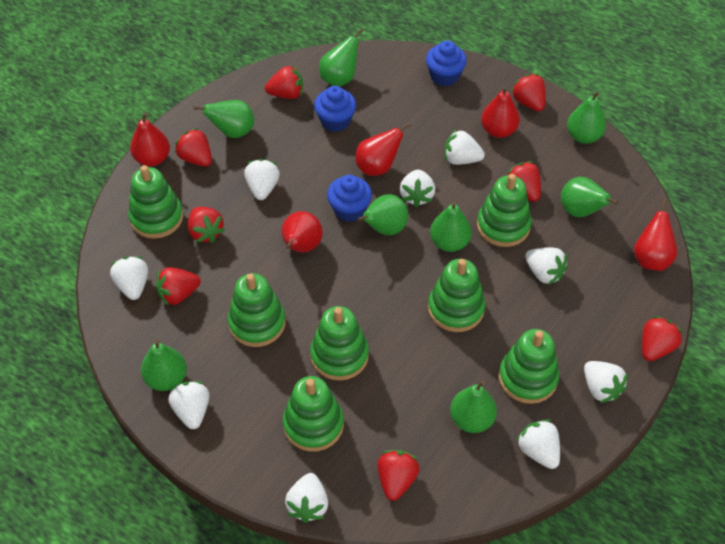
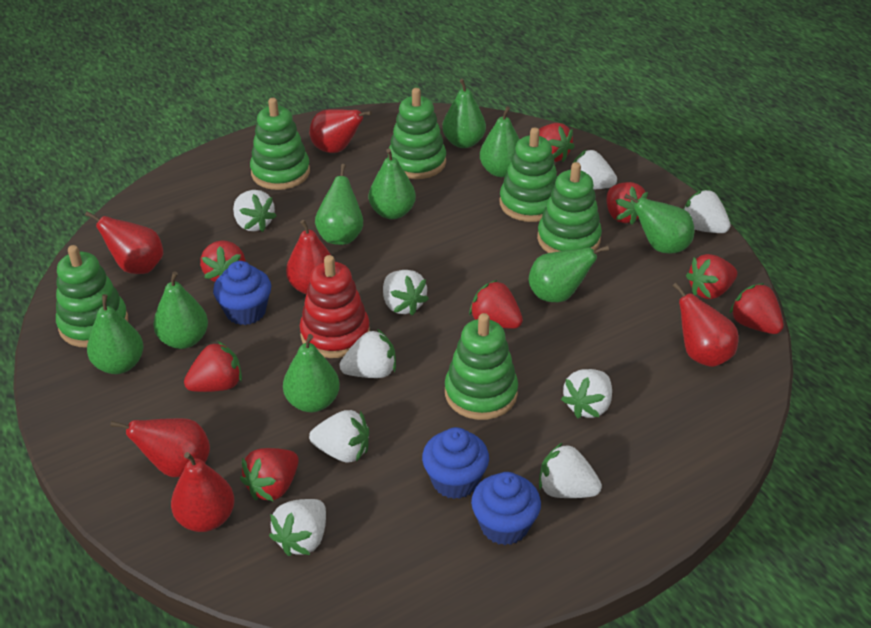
green pear: 8 -> 9
green stacking toy: 7 -> 6
red pear: 5 -> 6
red stacking toy: 0 -> 1

